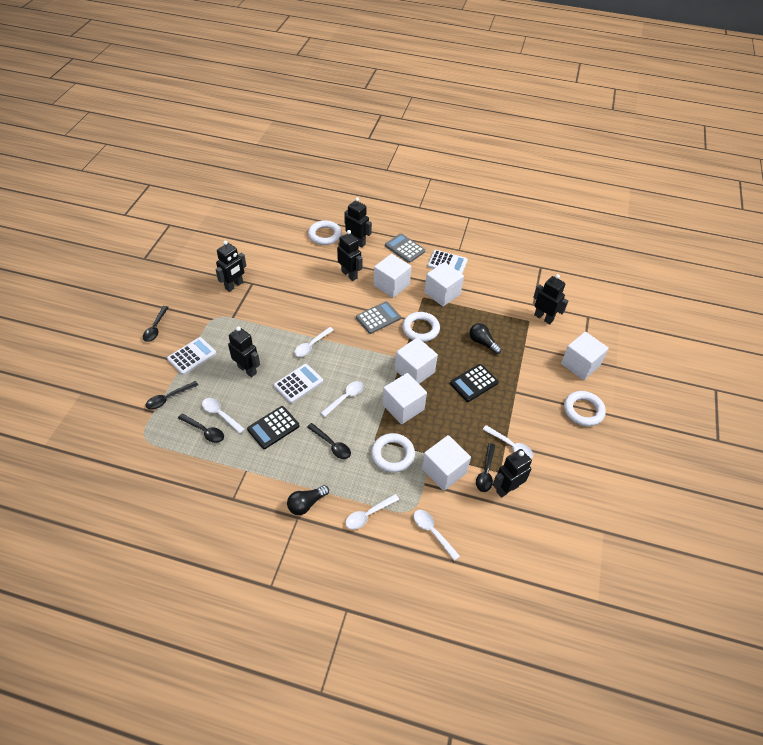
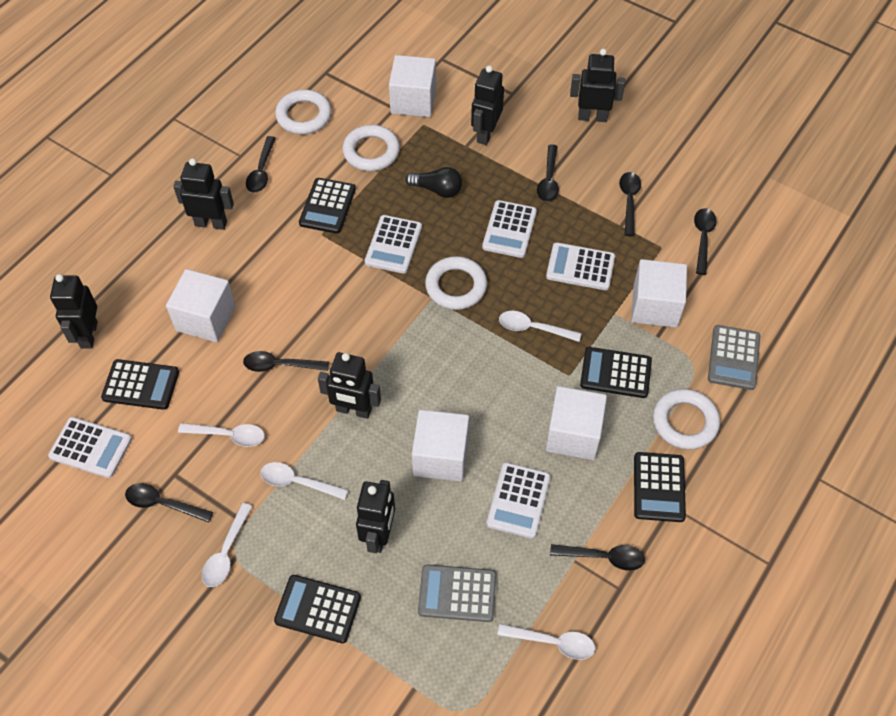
black calculator: 2 -> 5
black light bulb: 2 -> 1
black spoon: 5 -> 7
white calculator: 3 -> 5
white cube: 6 -> 5
white spoon: 6 -> 5

